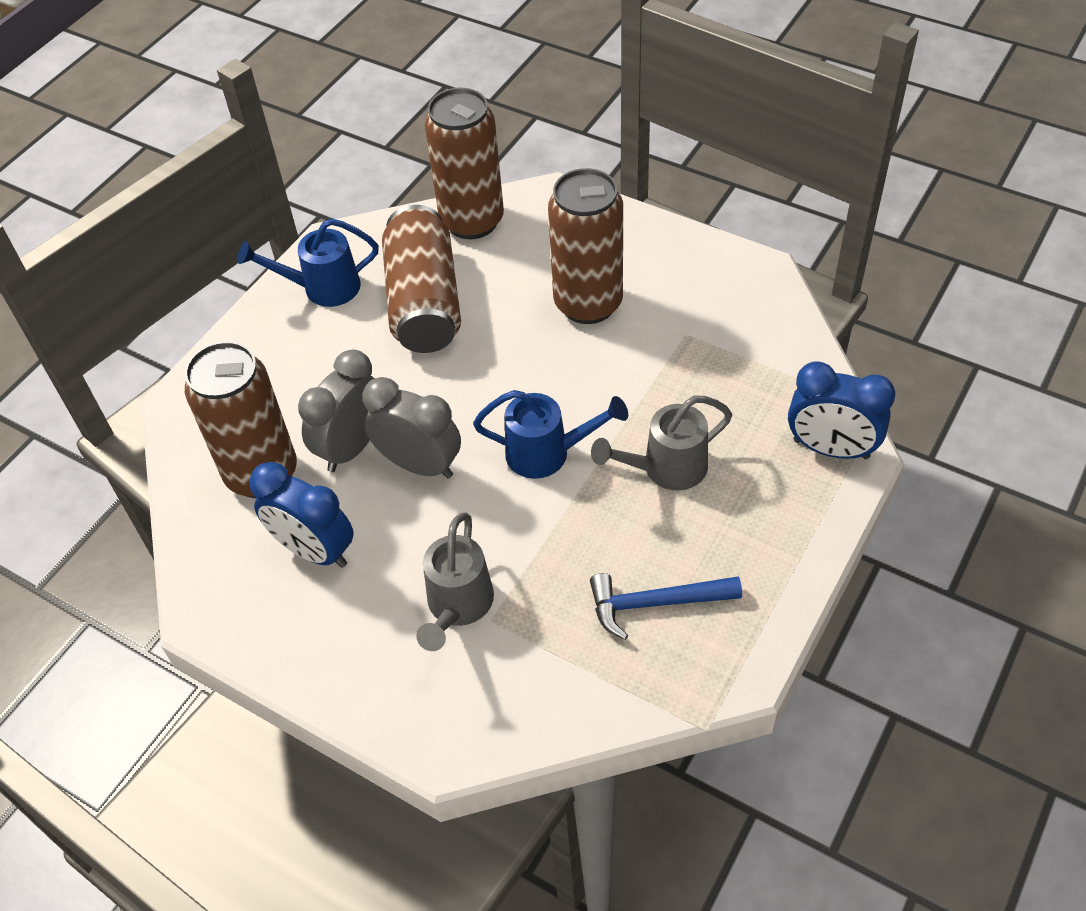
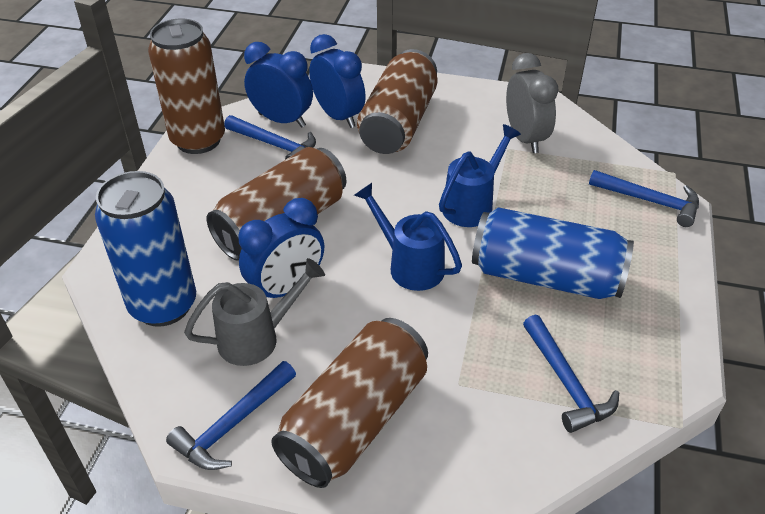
blue can: 0 -> 2
blue clock: 2 -> 3
blue hammer: 1 -> 4
grey clock: 2 -> 1
grey watering can: 2 -> 1

